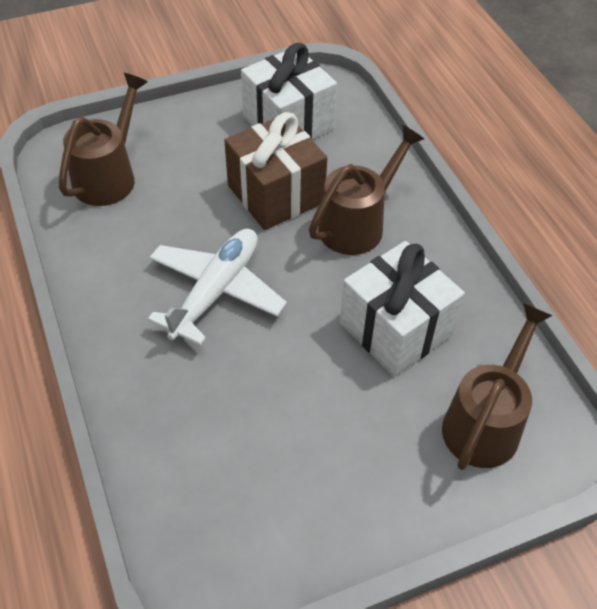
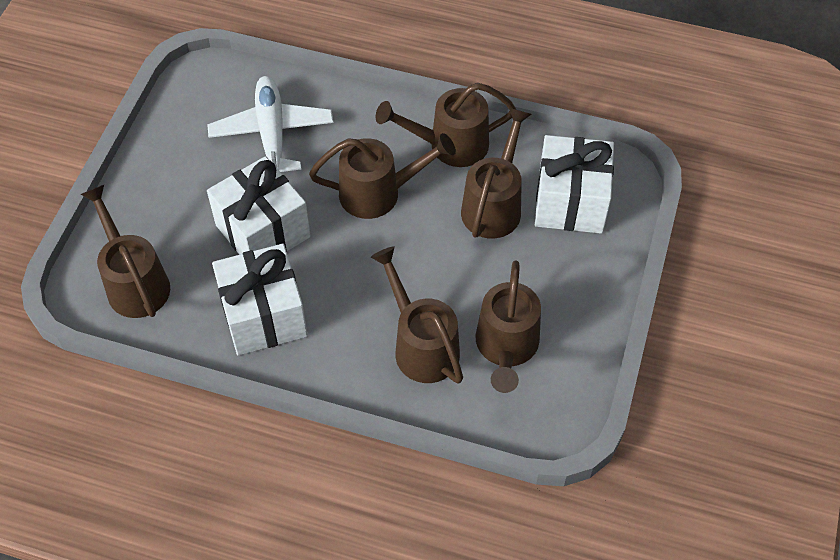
brown gift: 1 -> 0
brown watering can: 3 -> 6
white gift: 2 -> 3

